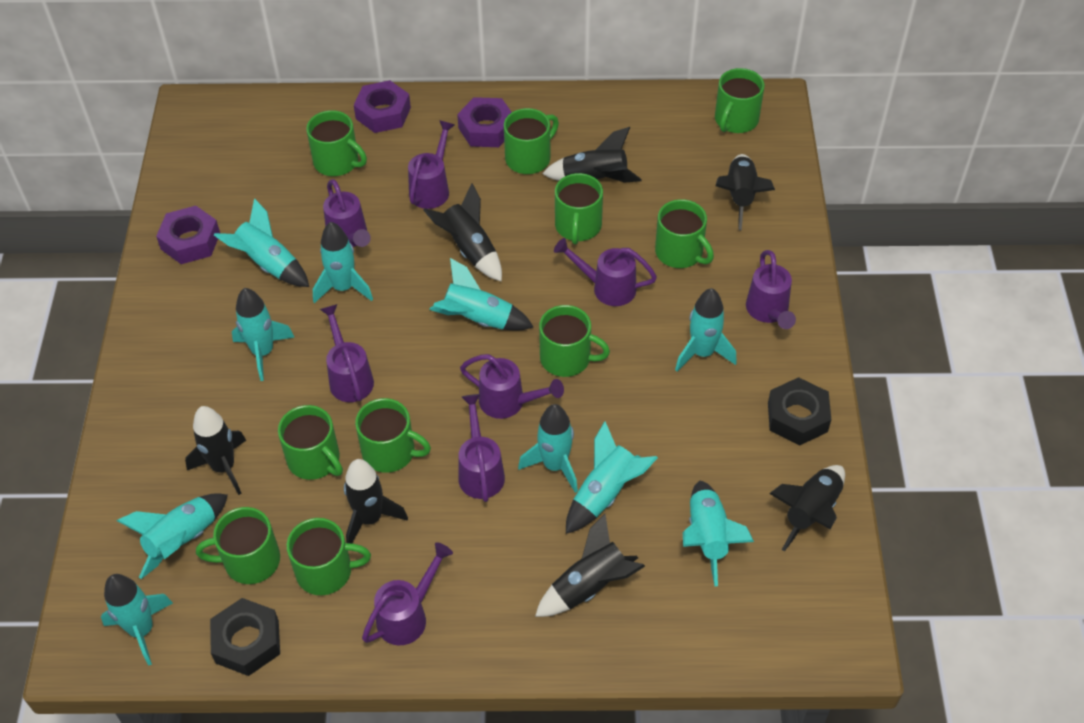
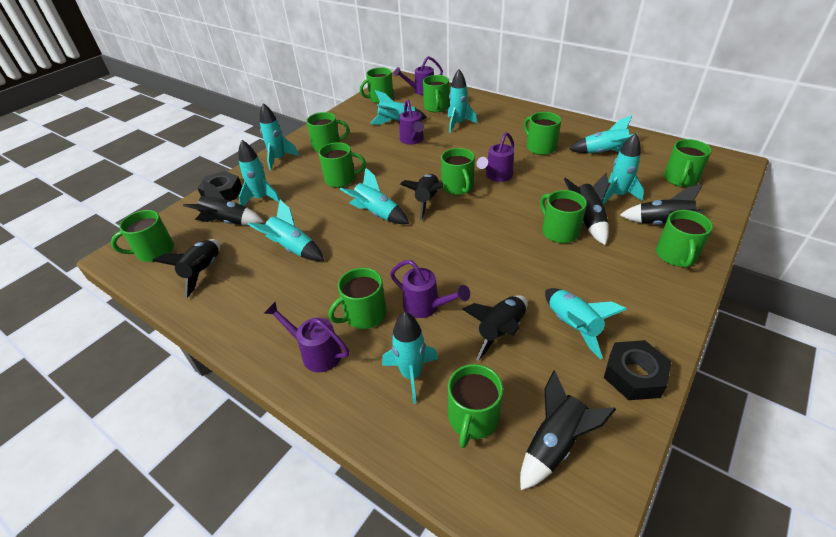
green mug: 10 -> 12
purple nut: 3 -> 0
purple watering can: 8 -> 5

